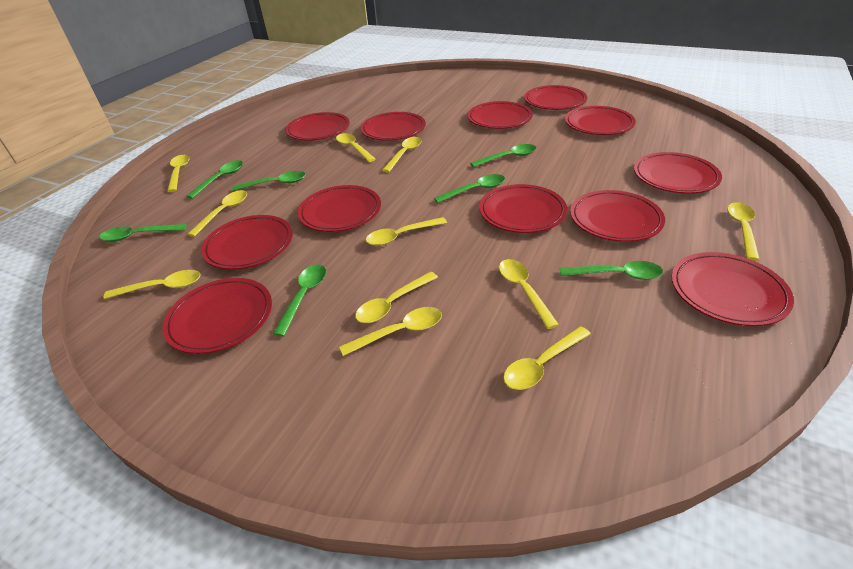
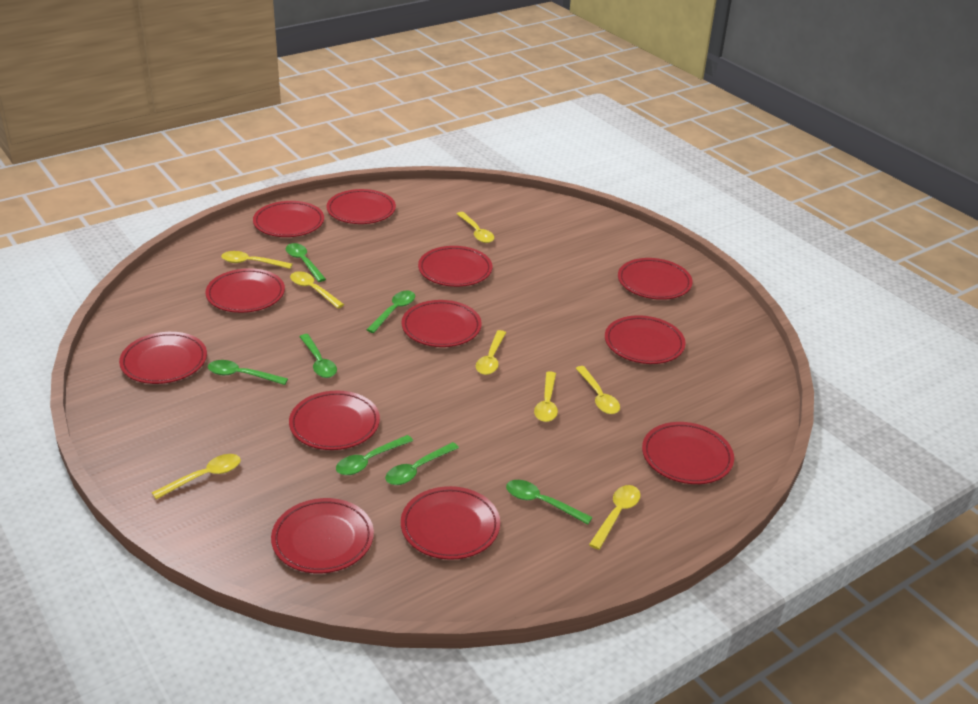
yellow spoon: 11 -> 8

